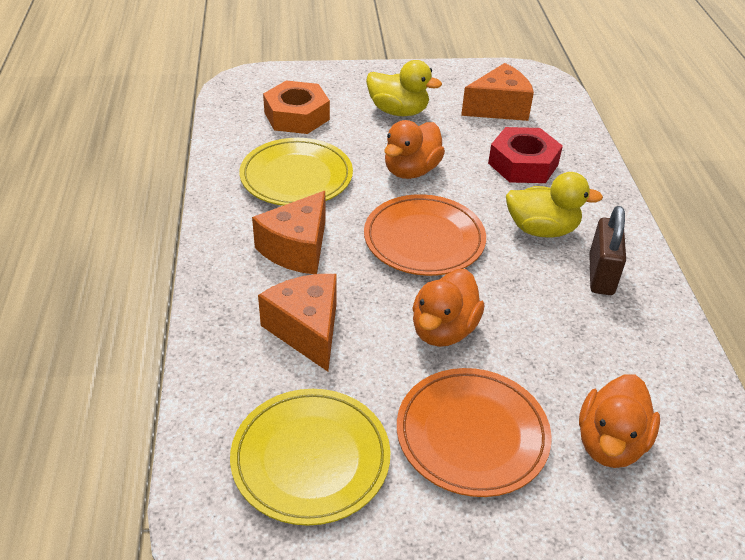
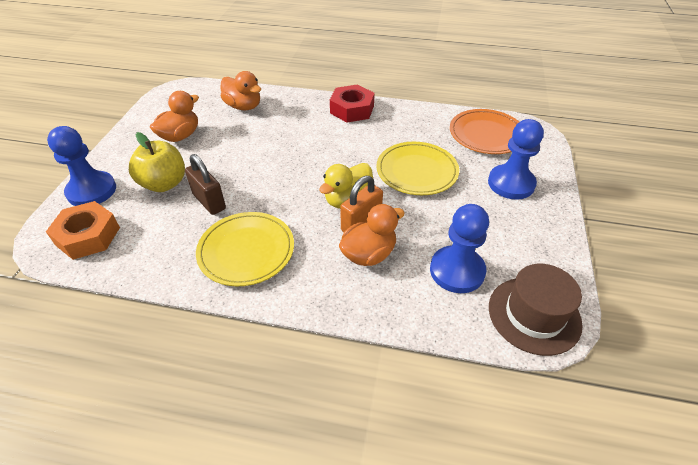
blue pawn: 0 -> 3
brown hat: 0 -> 1
orange cheese: 3 -> 0
orange padlock: 0 -> 1
orange plate: 2 -> 1
yellow apple: 0 -> 1
yellow duck: 2 -> 1

